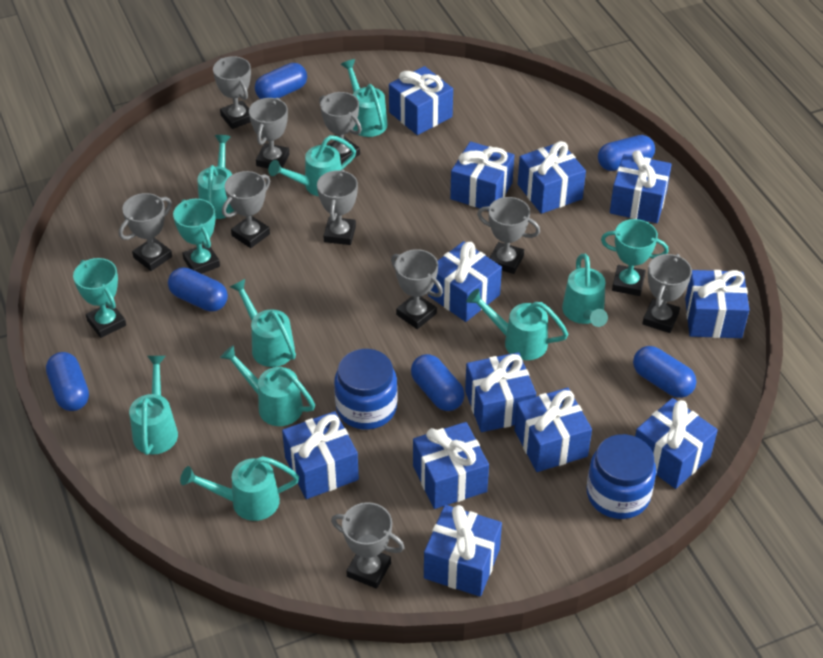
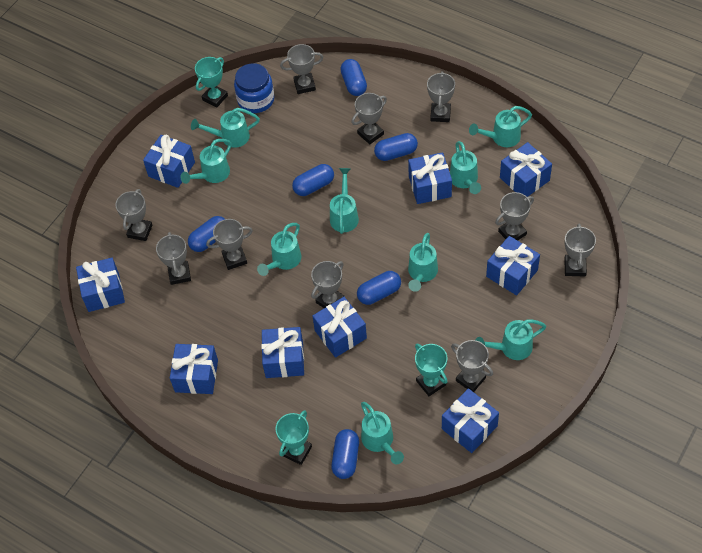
blue gift: 12 -> 9
blue jar: 2 -> 1

